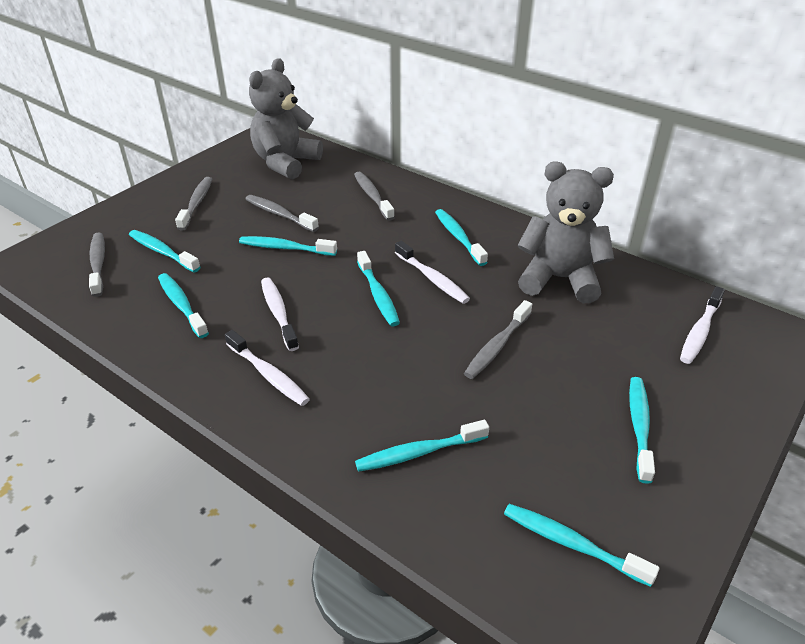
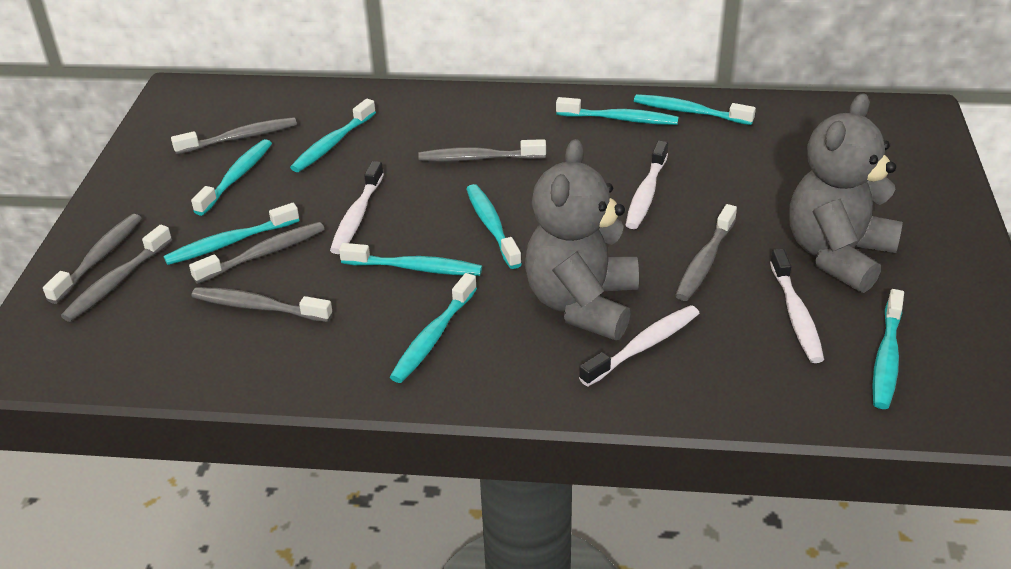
grey toothbrush: 5 -> 7
turquoise toothbrush: 8 -> 9

